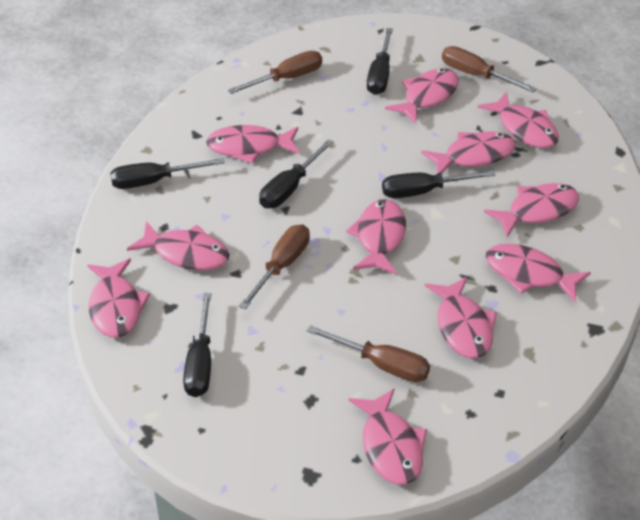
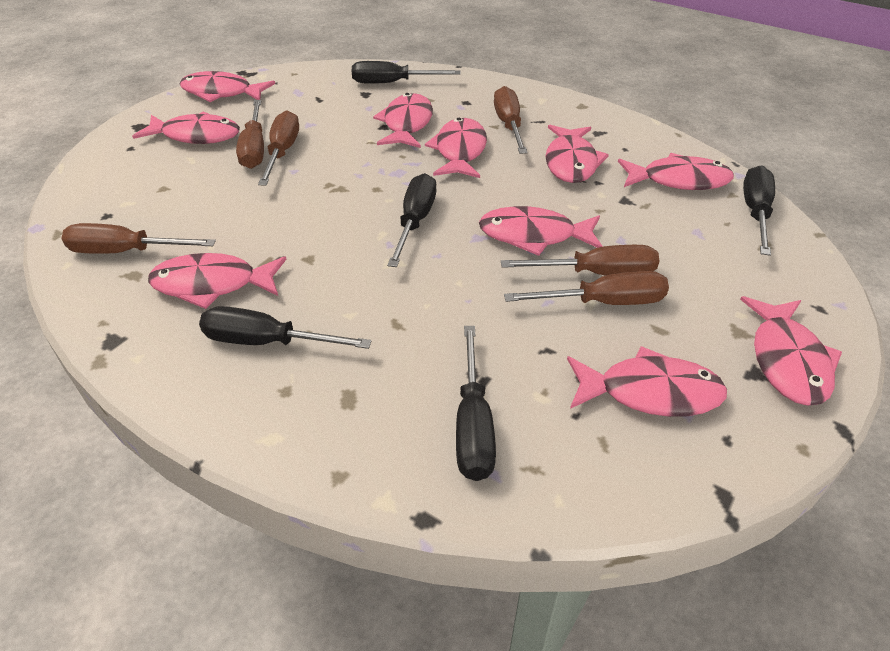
brown screwdriver: 4 -> 6
pink fish: 11 -> 10

